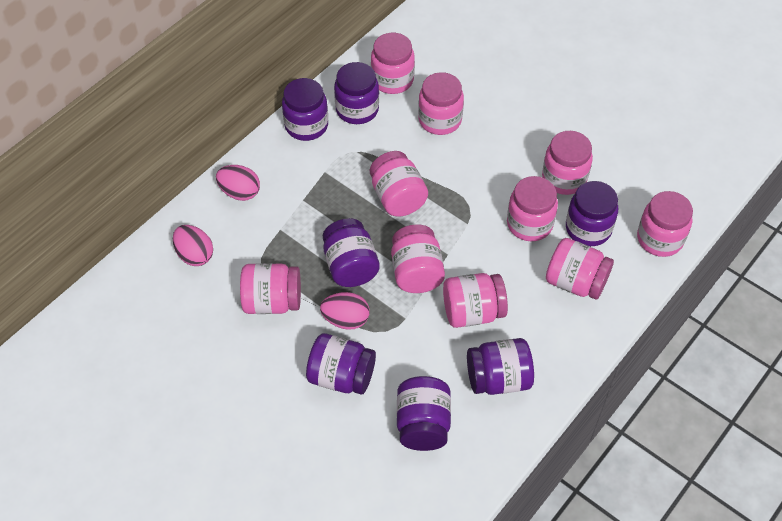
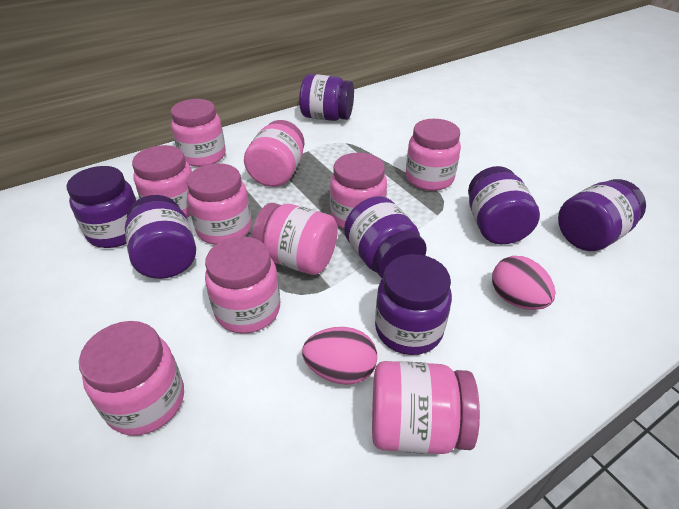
pink egg: 3 -> 2

